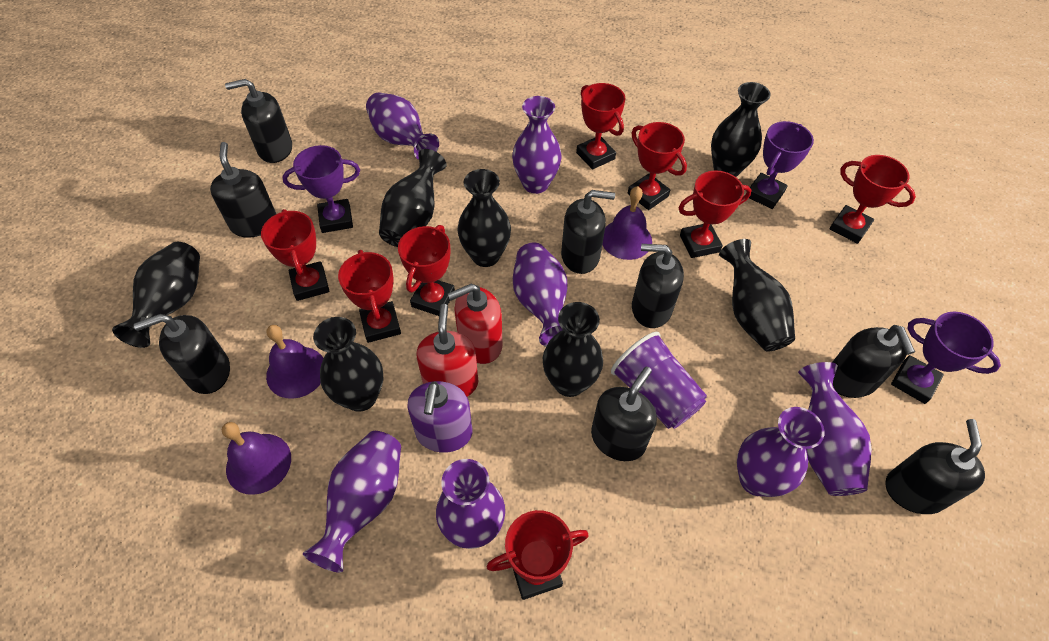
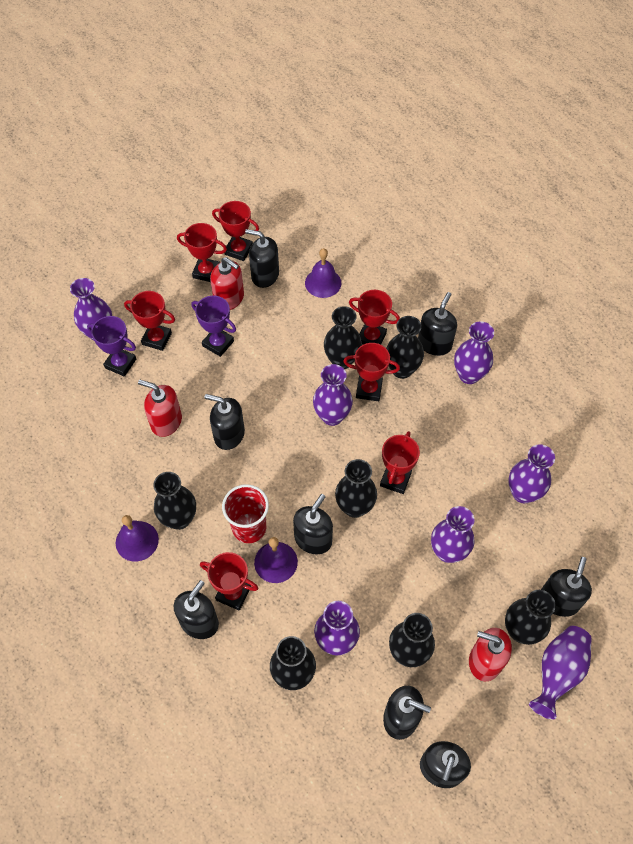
purple cup: 1 -> 0
purple soap dispenser: 1 -> 0
purple trophy: 3 -> 2
red cup: 0 -> 1
red soap dispenser: 2 -> 3
red trophy: 8 -> 7

